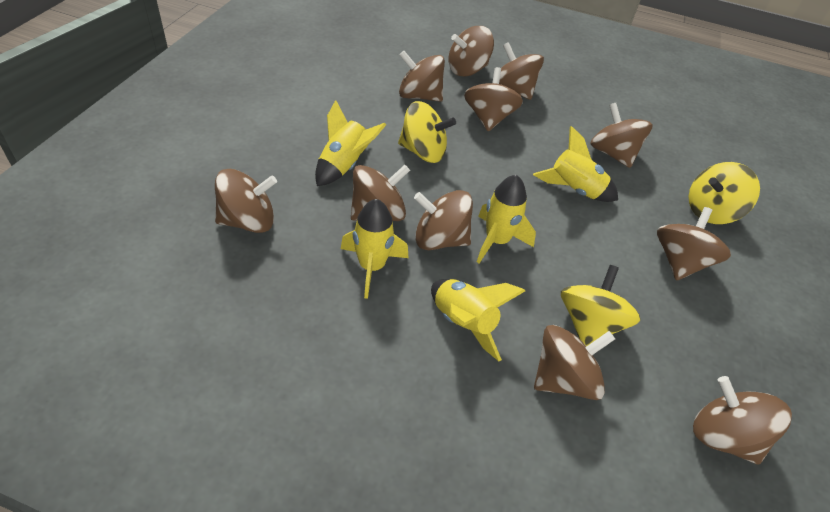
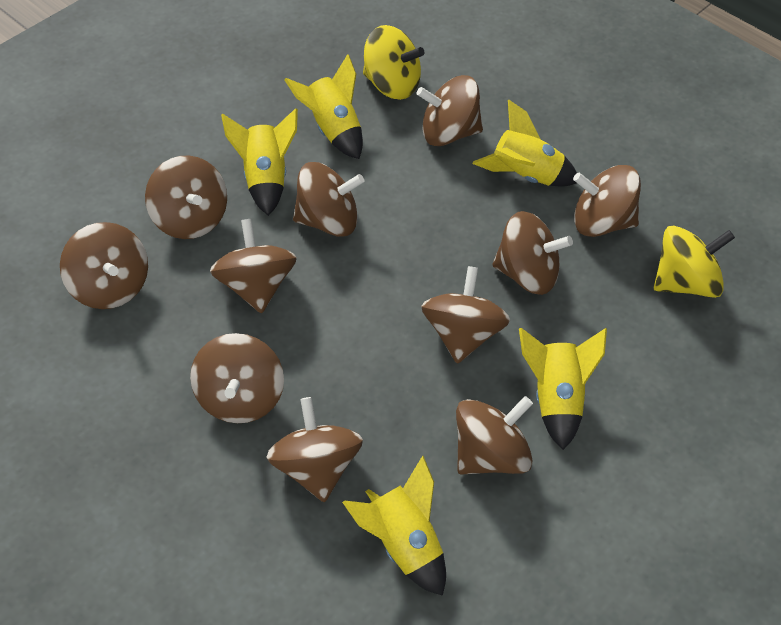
yellow spinning top: 3 -> 2

